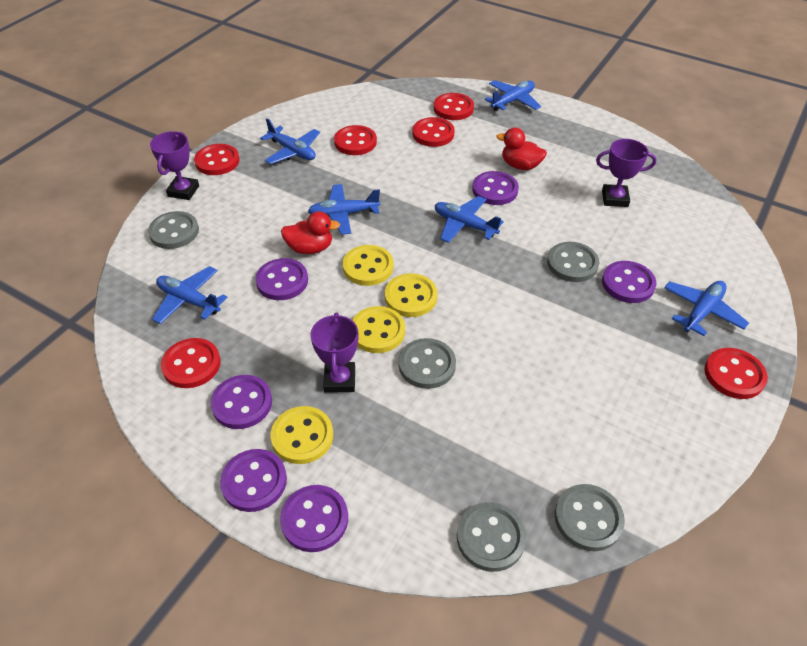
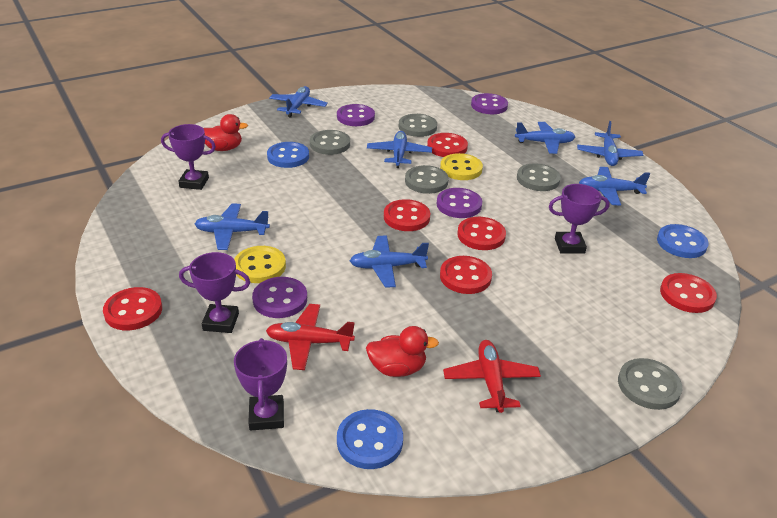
blue button: 0 -> 3
blue plane: 6 -> 7
purple button: 6 -> 4
purple trophy: 3 -> 4
red plane: 0 -> 2
yellow button: 4 -> 2

